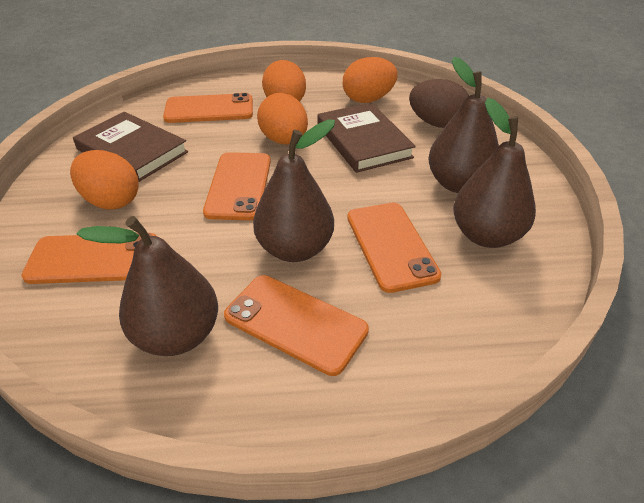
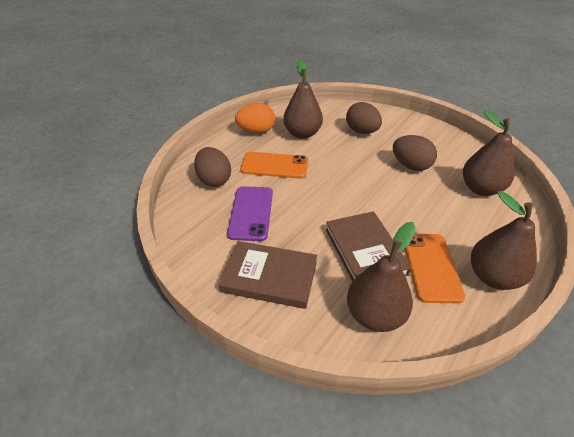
brown egg: 1 -> 3
orange egg: 4 -> 1
orange phone: 5 -> 2
purple phone: 0 -> 1

